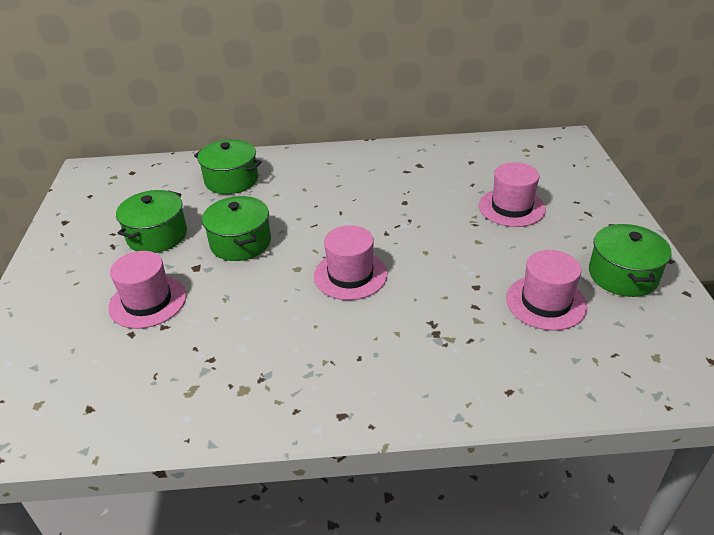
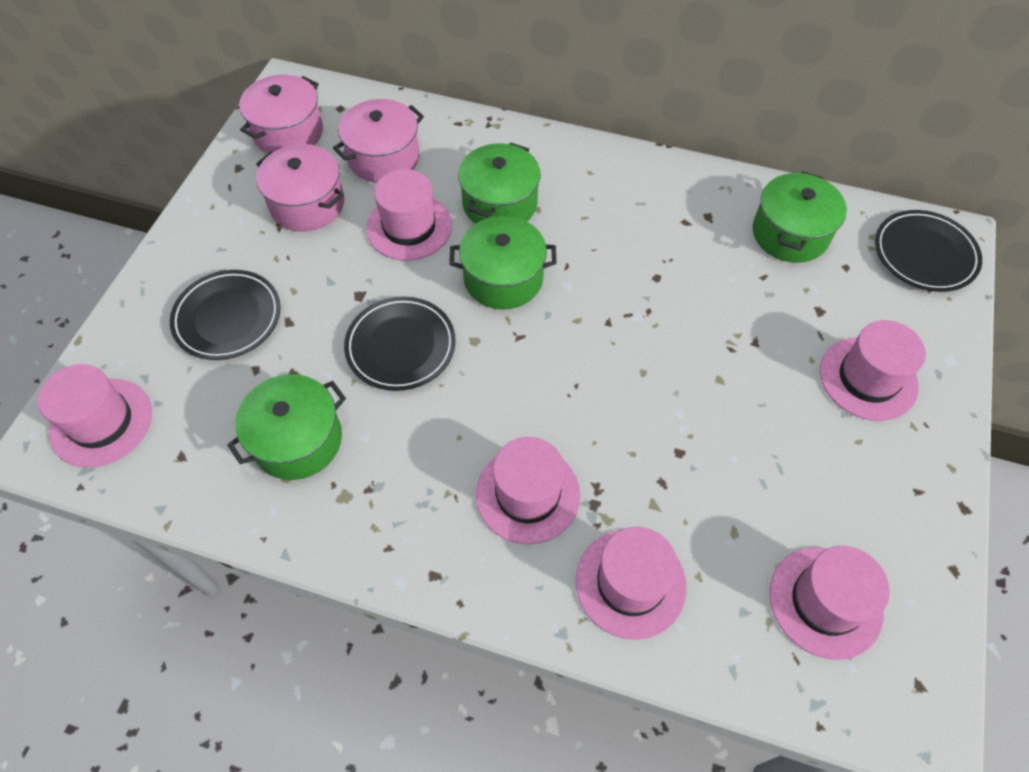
black plate: 0 -> 3
pink hat: 4 -> 6
pink pot: 0 -> 3

